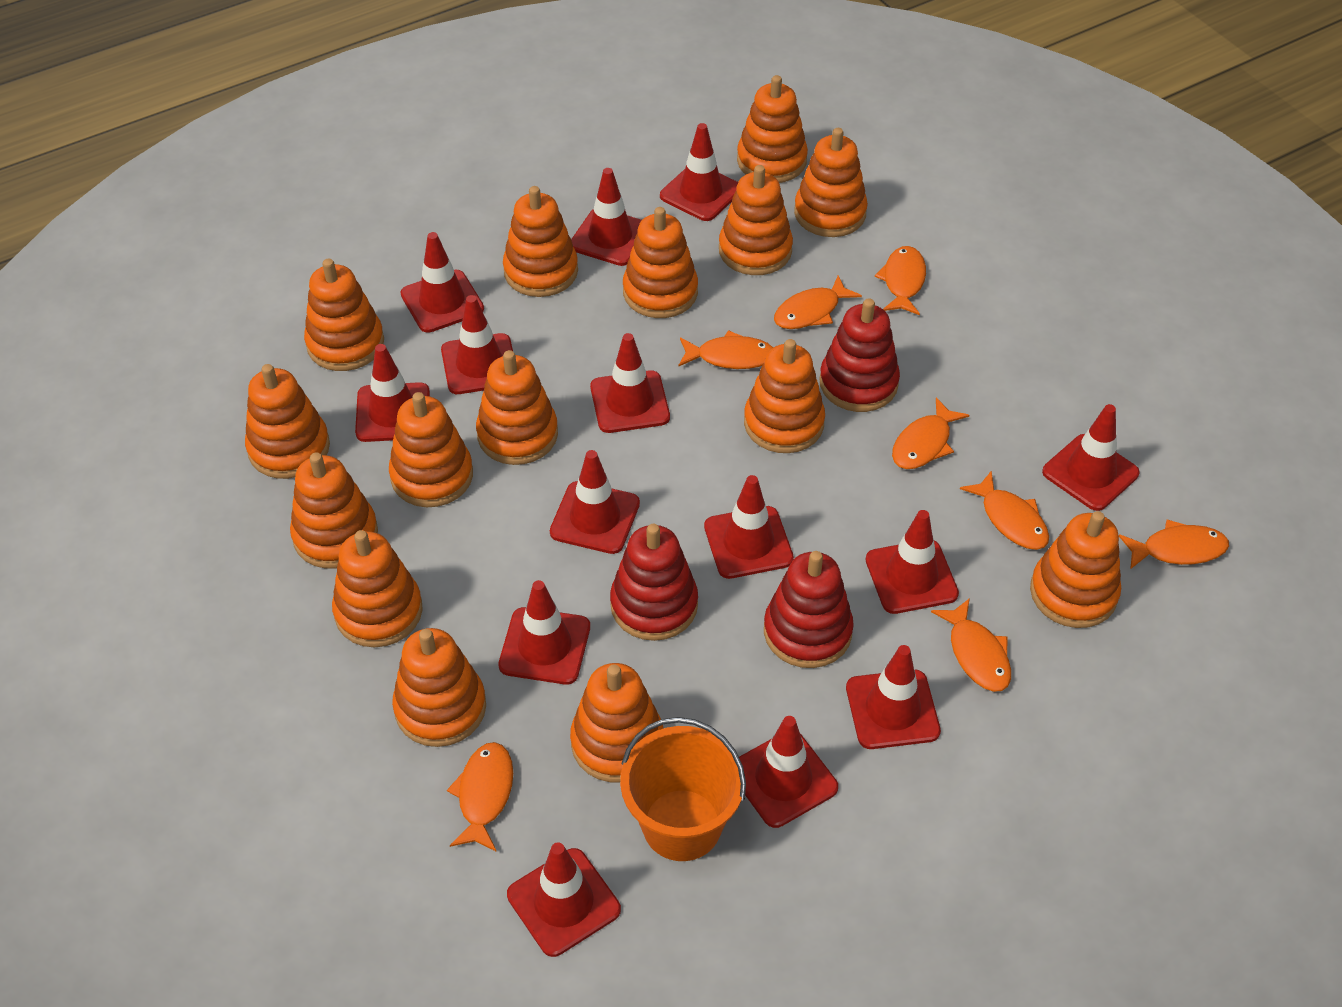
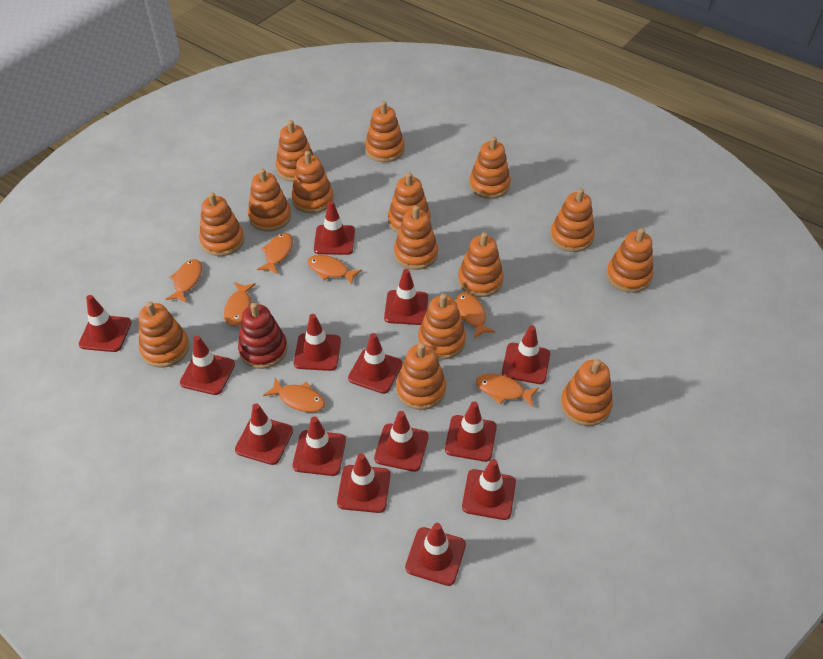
orange bucket: 1 -> 0
orange fish: 8 -> 7
red stacking toy: 3 -> 1

